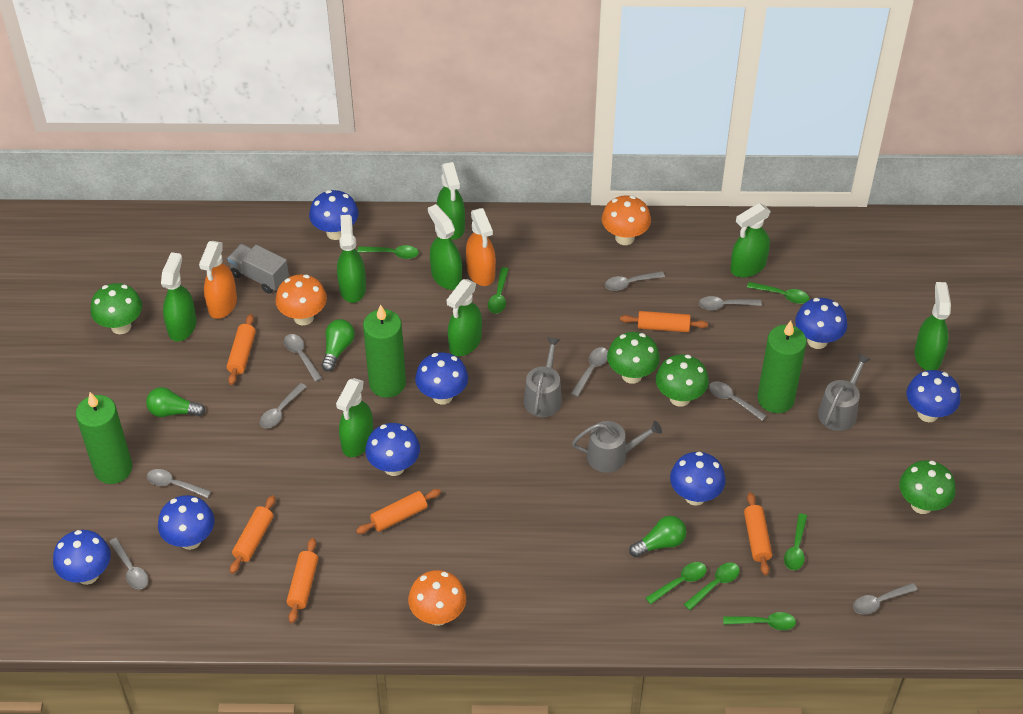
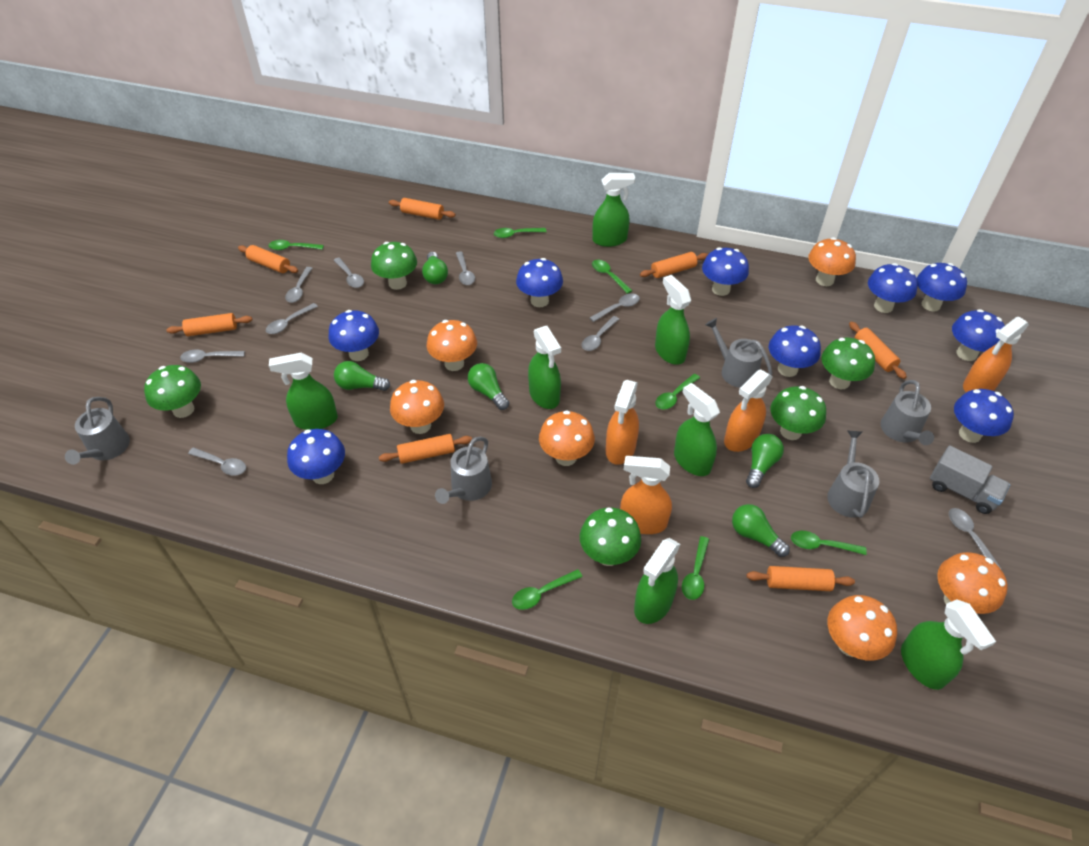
blue mushroom: 8 -> 9
green candle: 3 -> 0
green light bulb: 3 -> 5
green mushroom: 4 -> 5
green spray bottle: 8 -> 7
grey watering can: 3 -> 5
orange mushroom: 3 -> 6
orange rolling pin: 6 -> 7
orange spray bottle: 2 -> 4

